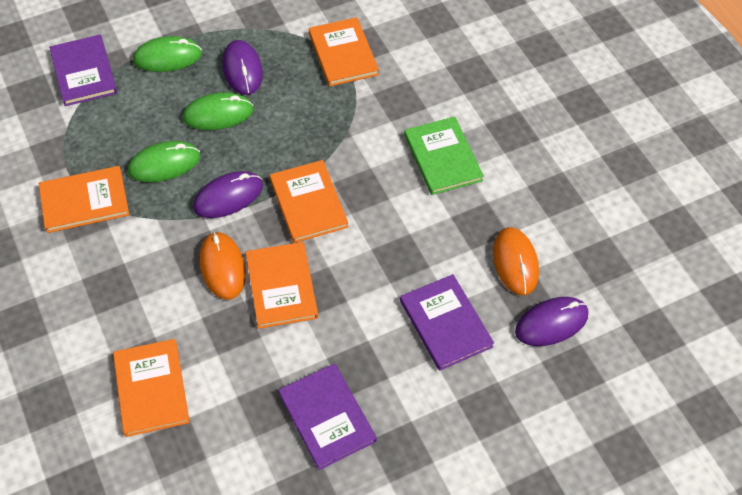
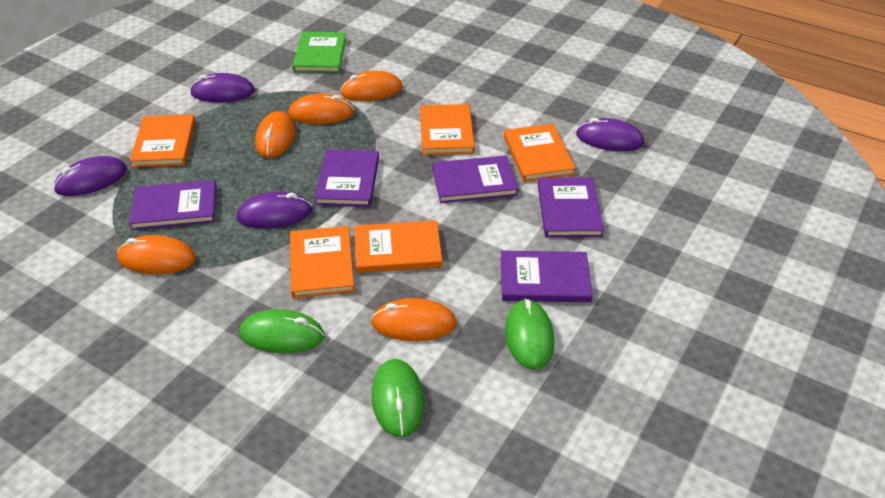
orange mouse: 2 -> 5
purple book: 3 -> 5
purple mouse: 3 -> 4

